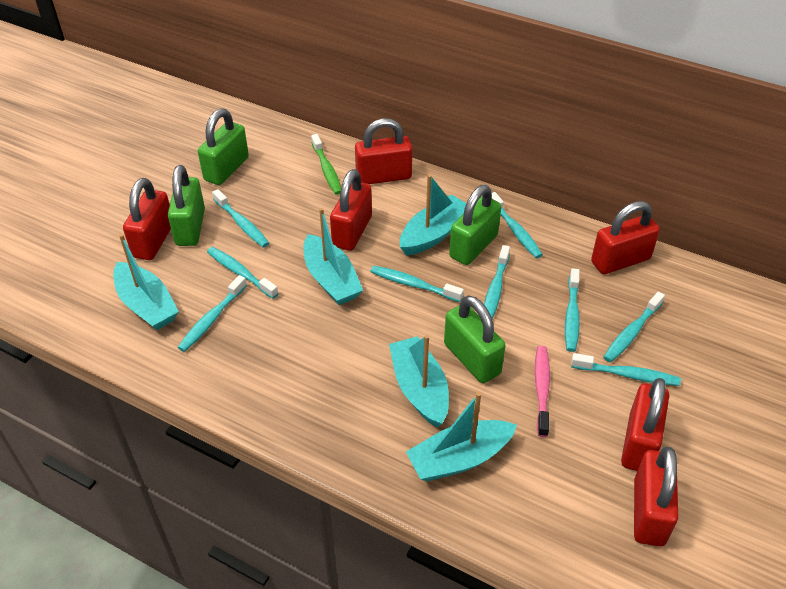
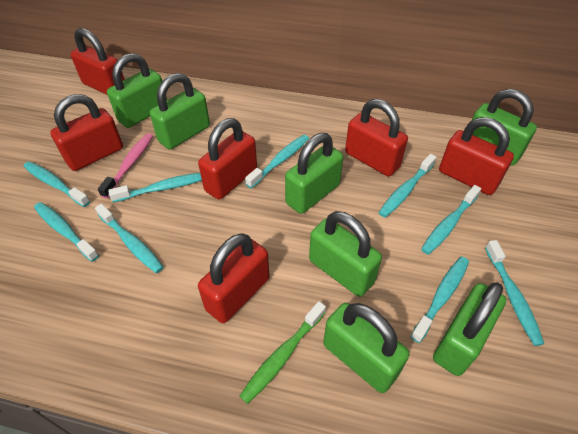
green padlock: 4 -> 7
turquoise boat: 5 -> 0

